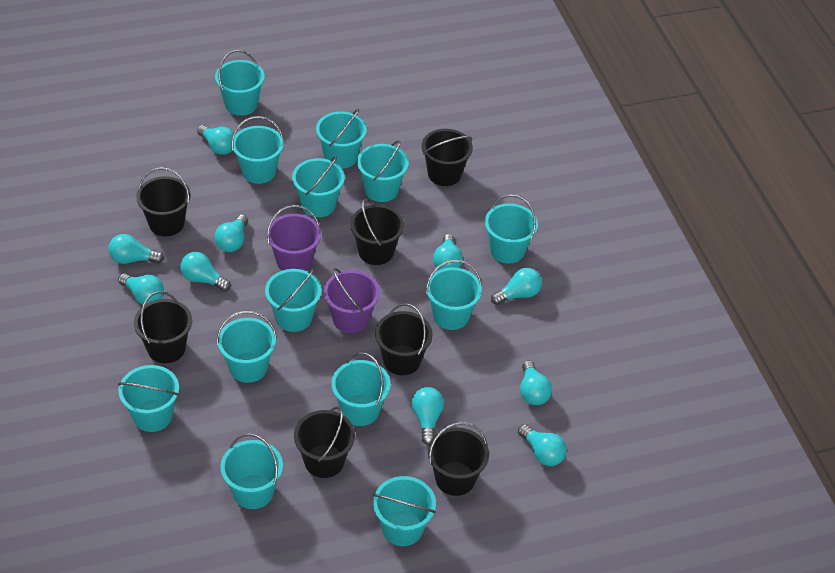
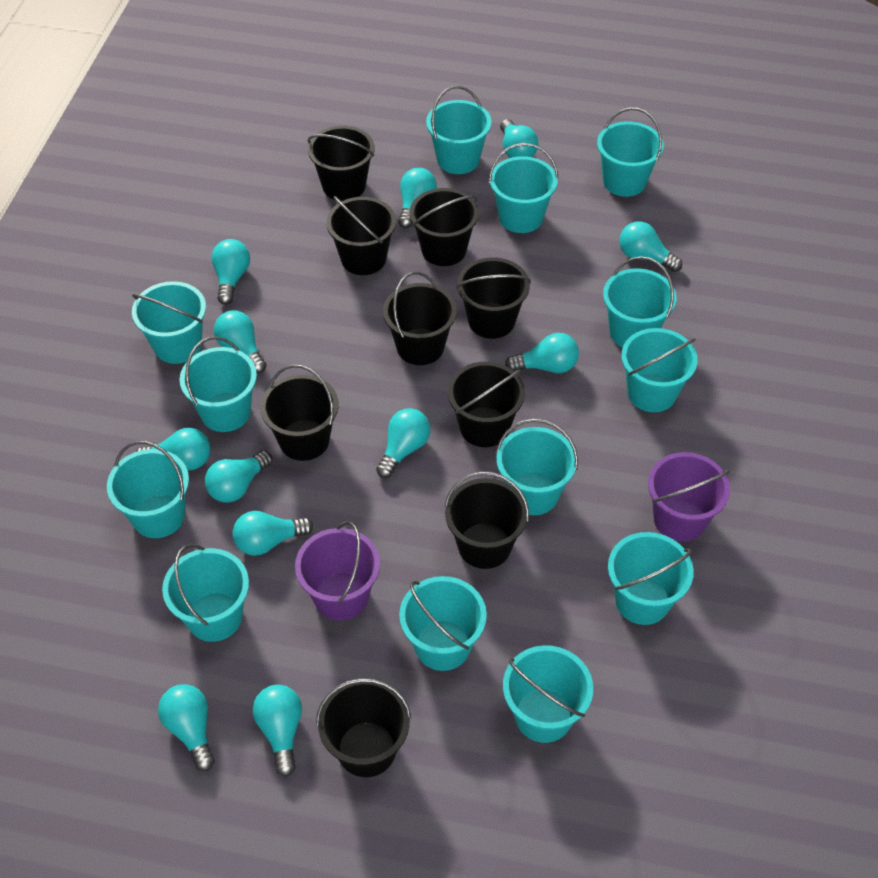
black bucket: 7 -> 9
turquoise light bulb: 10 -> 12

